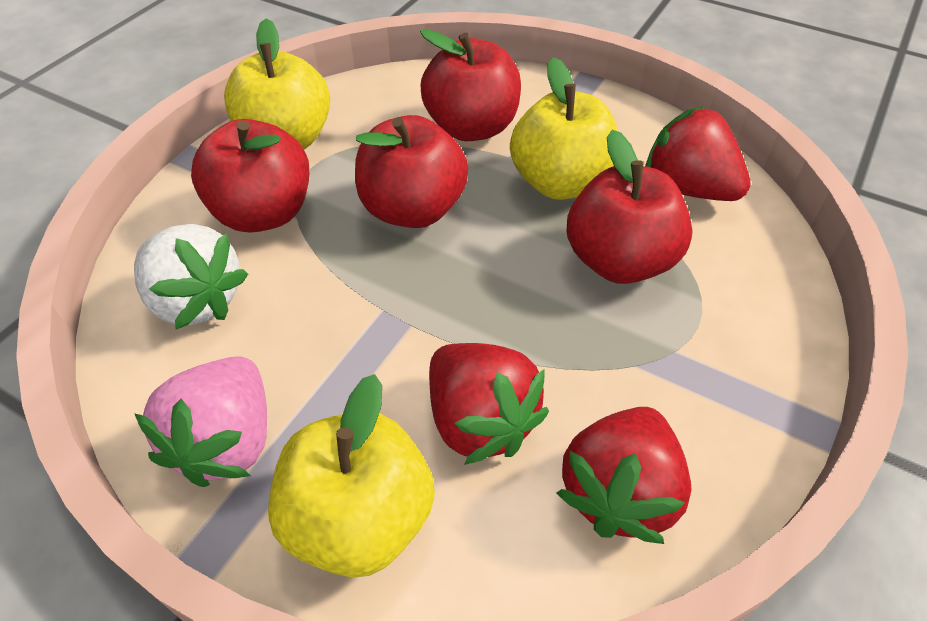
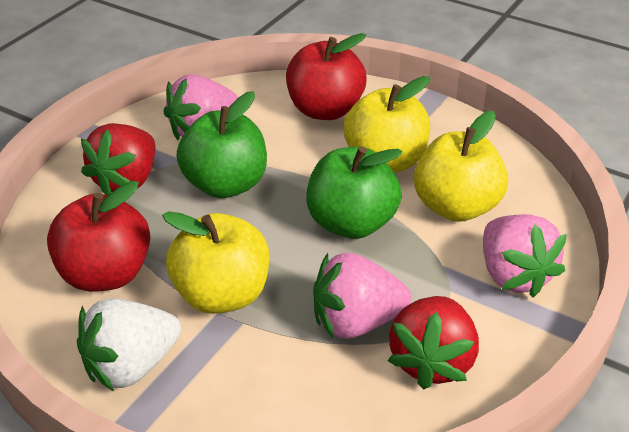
green apple: 0 -> 2
pink strawberry: 1 -> 3
red apple: 4 -> 2
red strawberry: 3 -> 2

